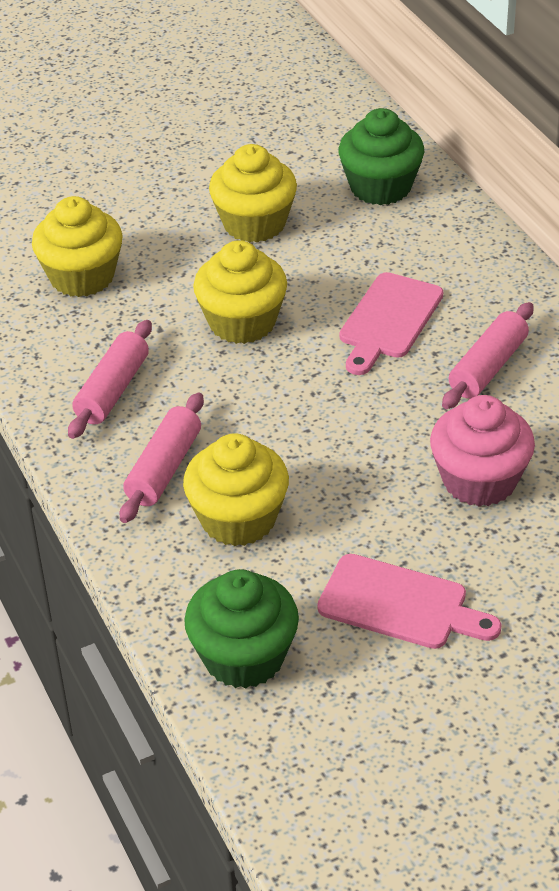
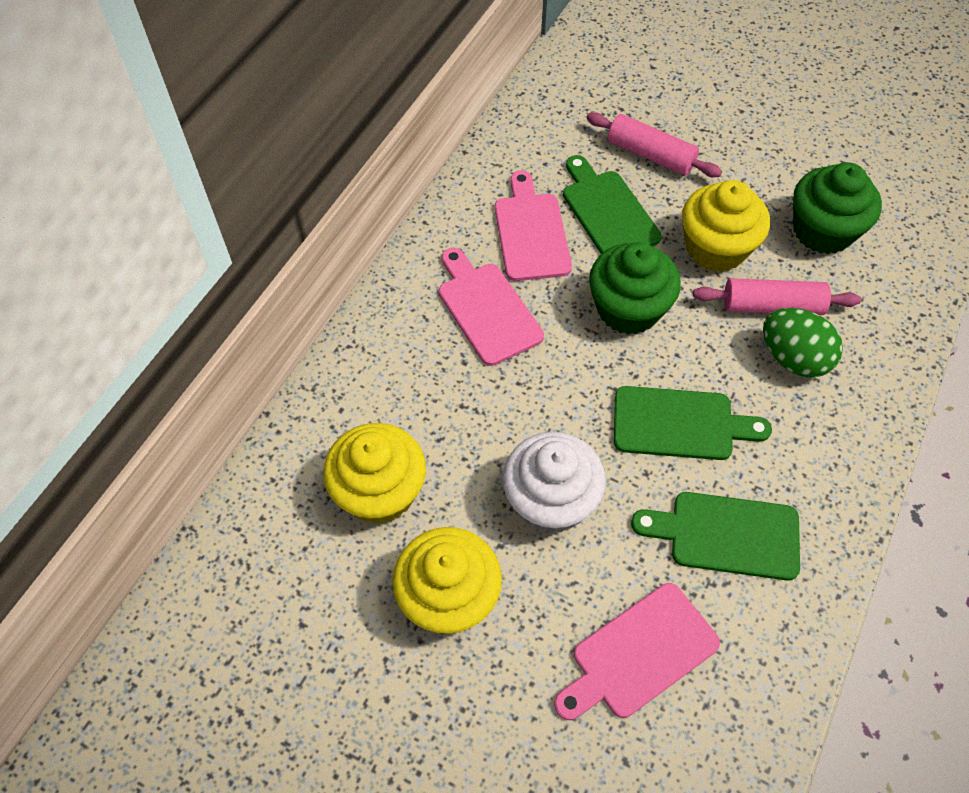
green cutting board: 0 -> 3
green egg: 0 -> 1
pink cupcake: 1 -> 0
pink cutting board: 2 -> 3
pink rolling pin: 3 -> 2
white cupcake: 0 -> 1
yellow cupcake: 4 -> 3

